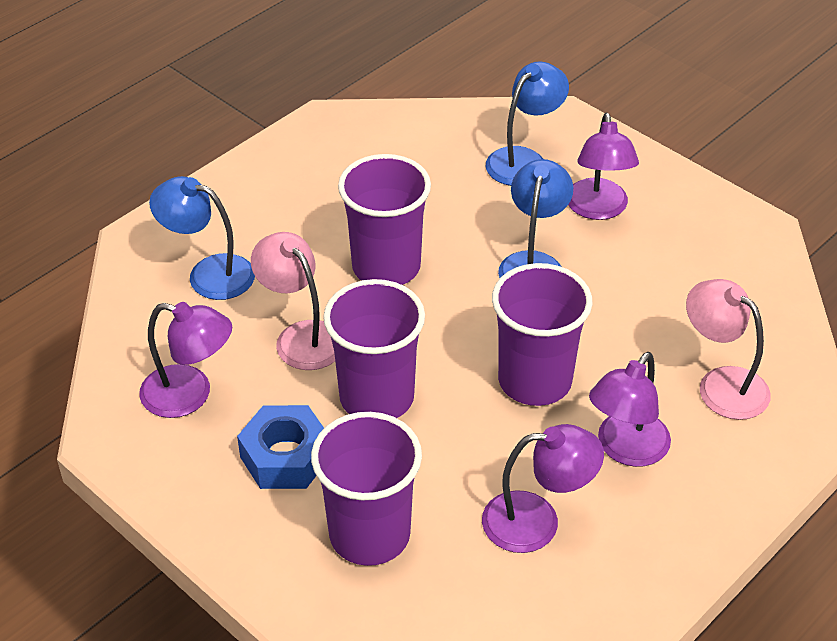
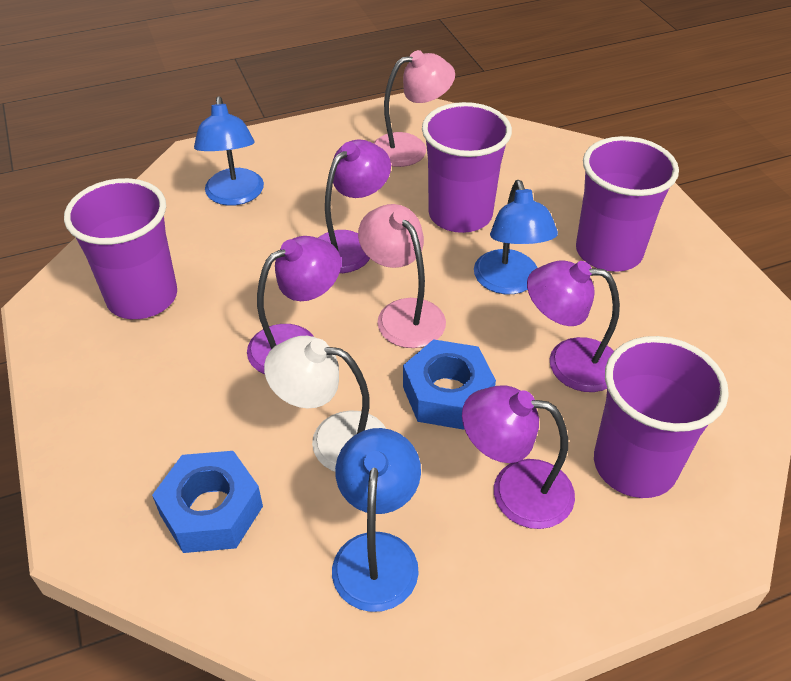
blue nut: 1 -> 2
white lamp: 0 -> 1

